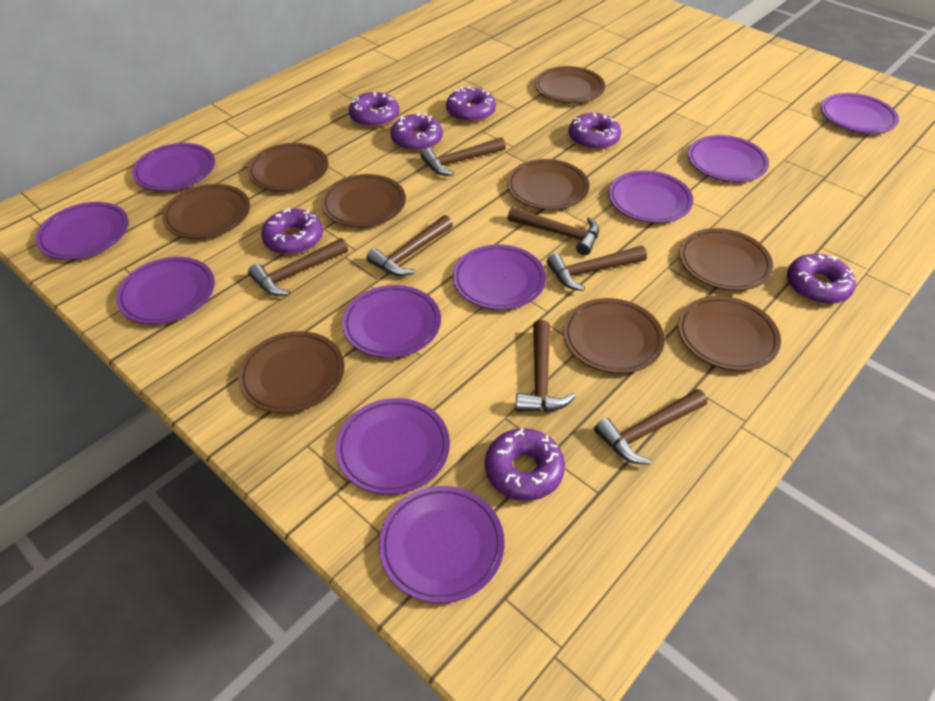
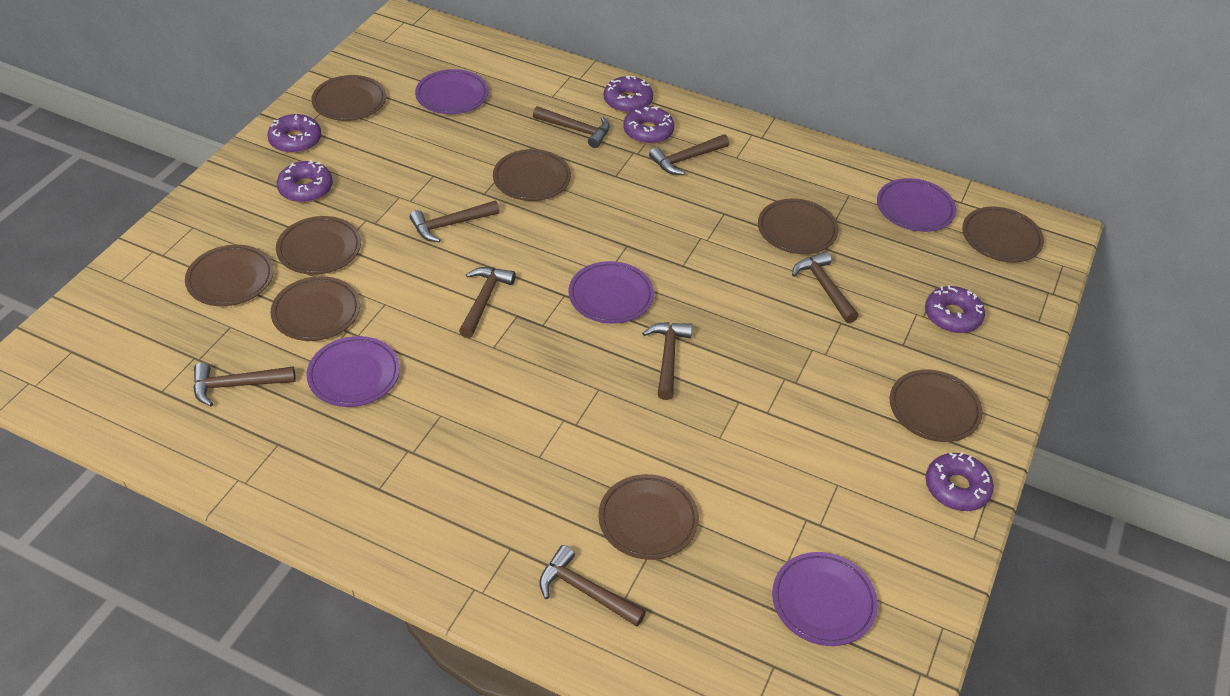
brown hammer: 7 -> 8
purple donut: 7 -> 6
purple plate: 10 -> 5

